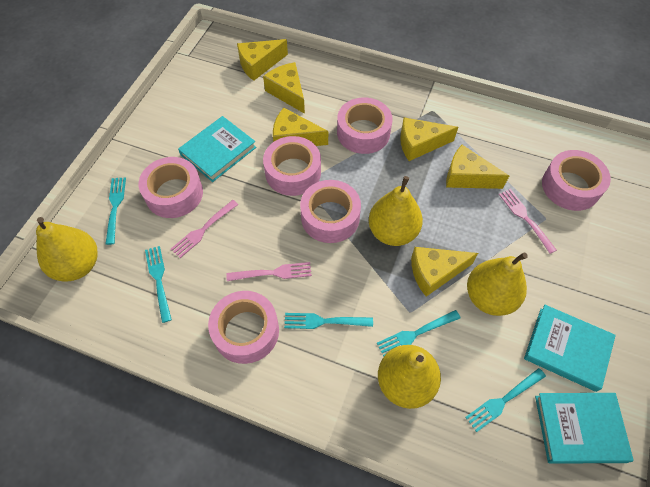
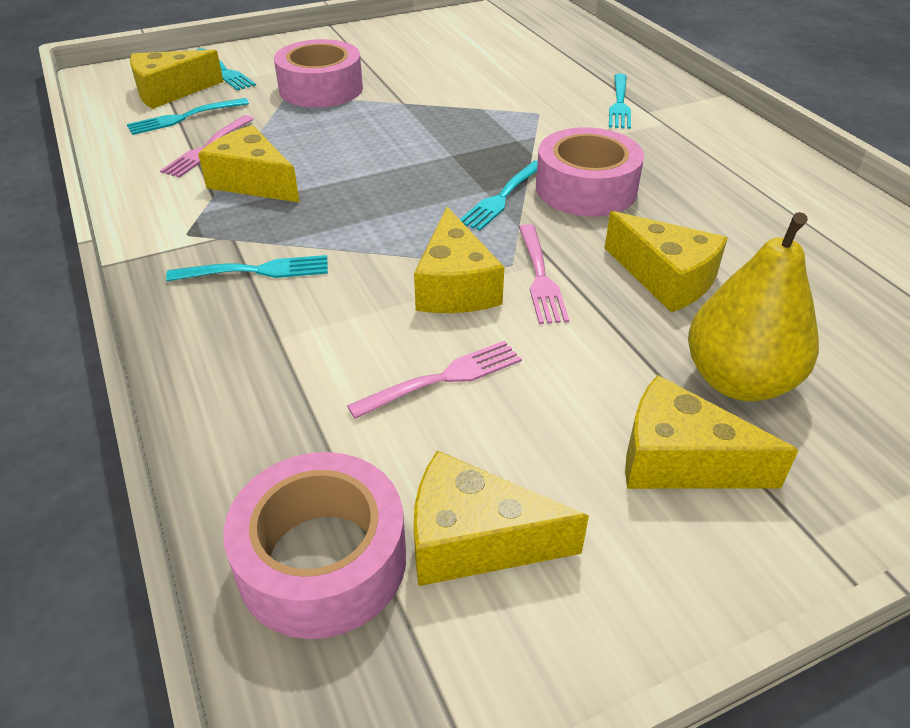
pink tape: 6 -> 3
turquoise book: 3 -> 0
yellow pear: 4 -> 1

